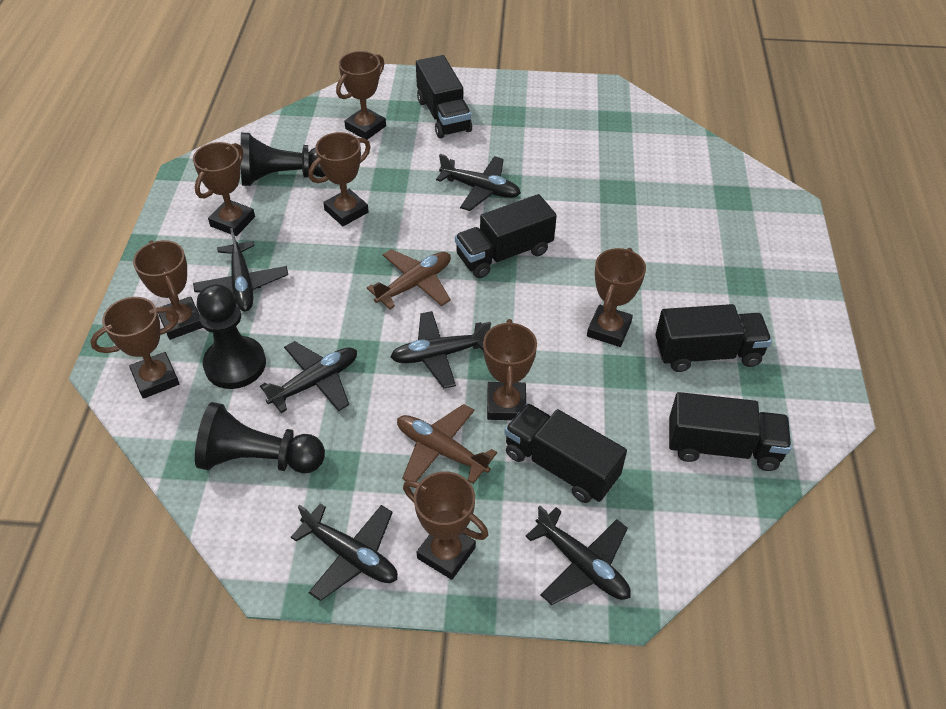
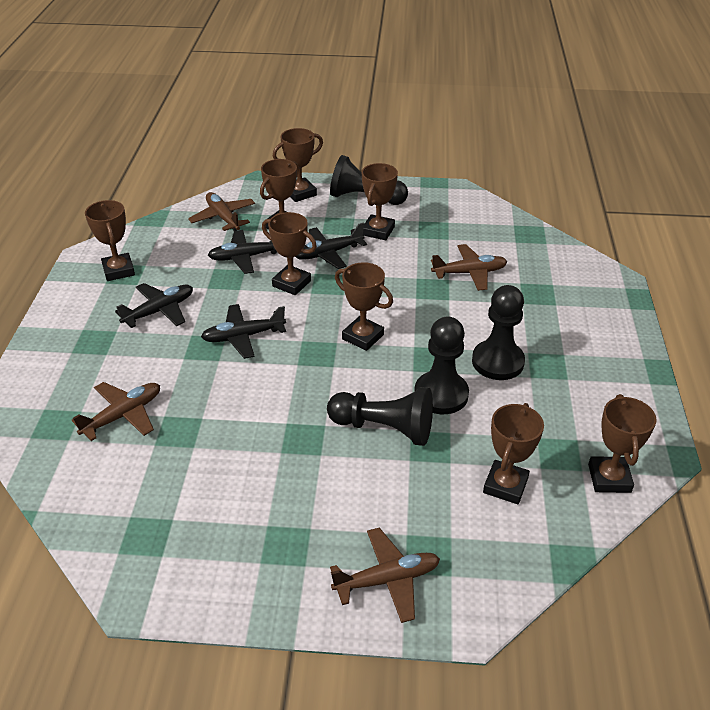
black pawn: 3 -> 4
black plane: 6 -> 4
black truck: 5 -> 0
brown plane: 2 -> 4

